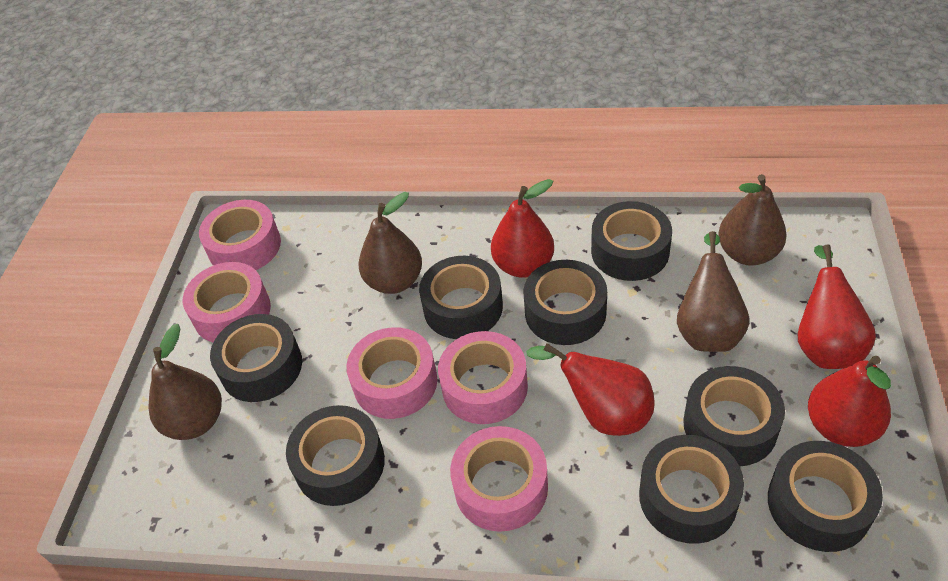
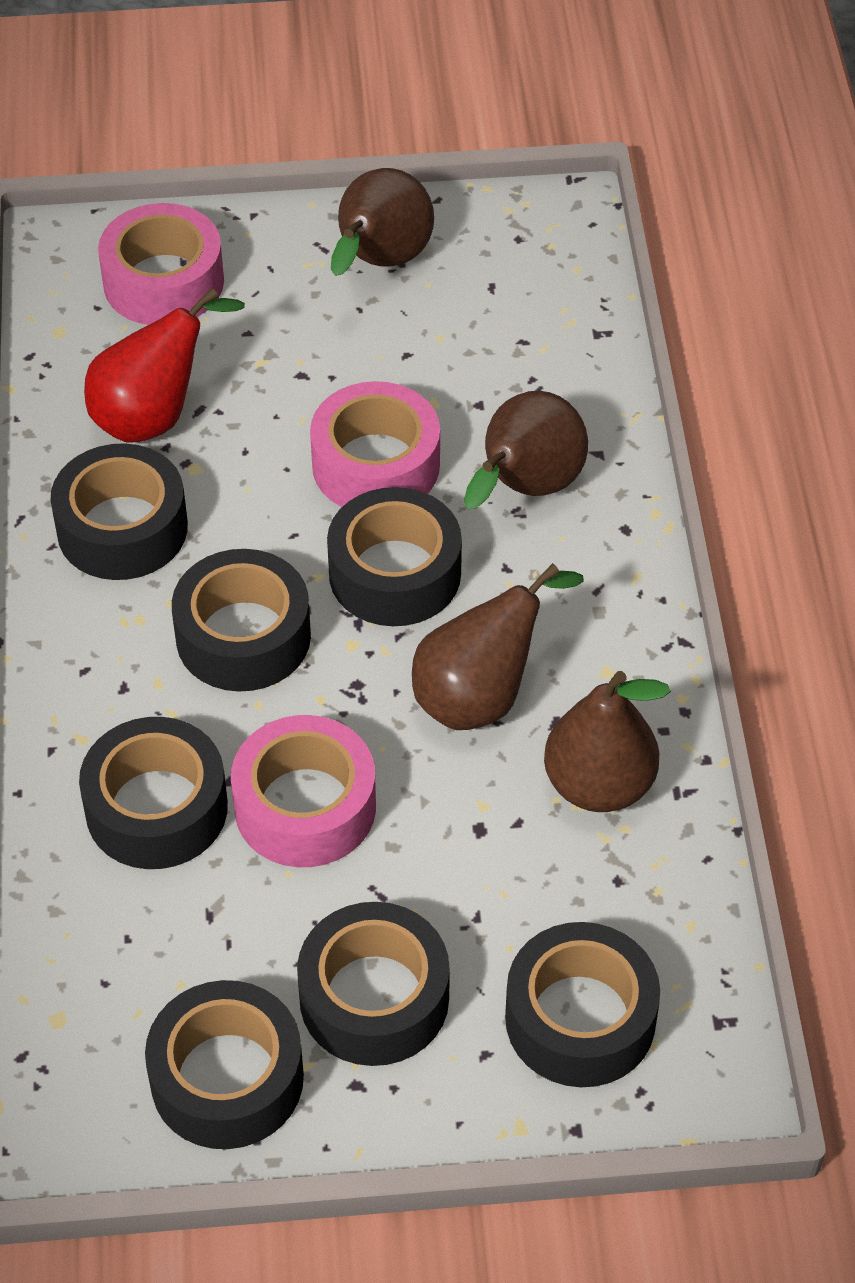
black tape: 8 -> 7
pink tape: 5 -> 3
red pear: 4 -> 1

